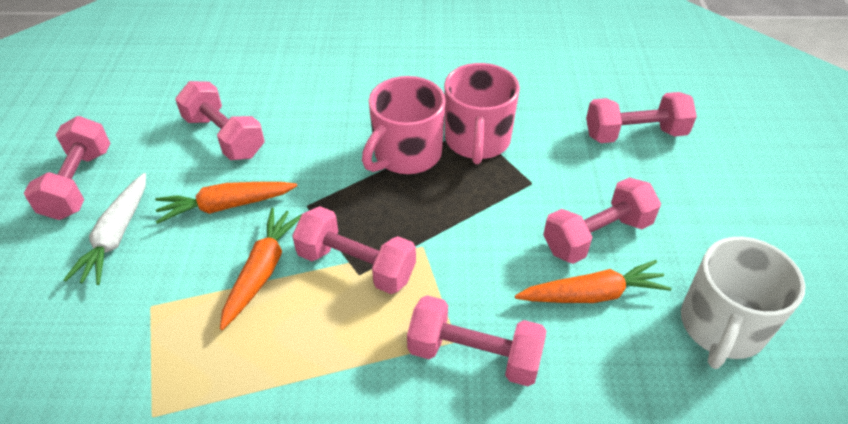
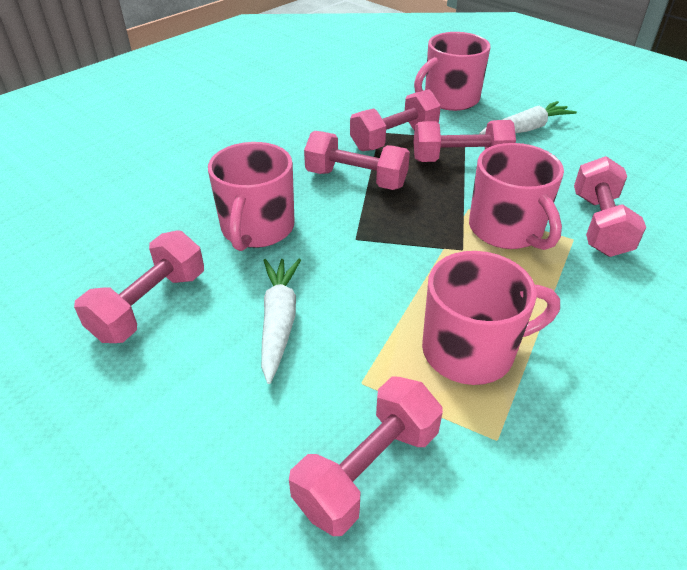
orange carrot: 3 -> 0
pink mug: 2 -> 4
white carrot: 1 -> 2
white mug: 1 -> 0

